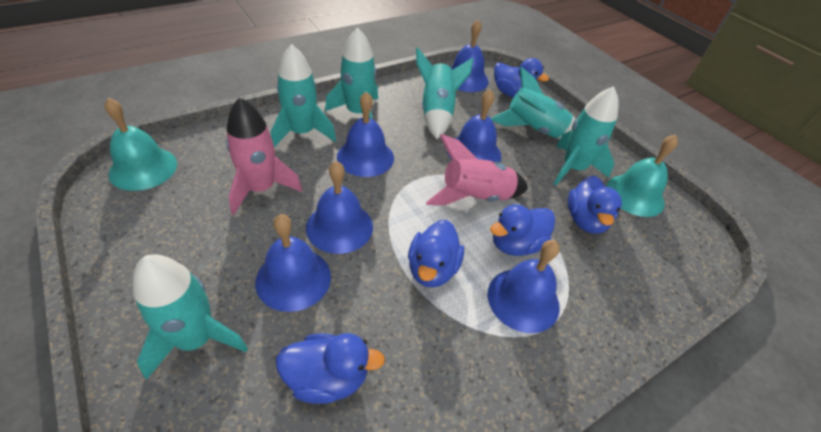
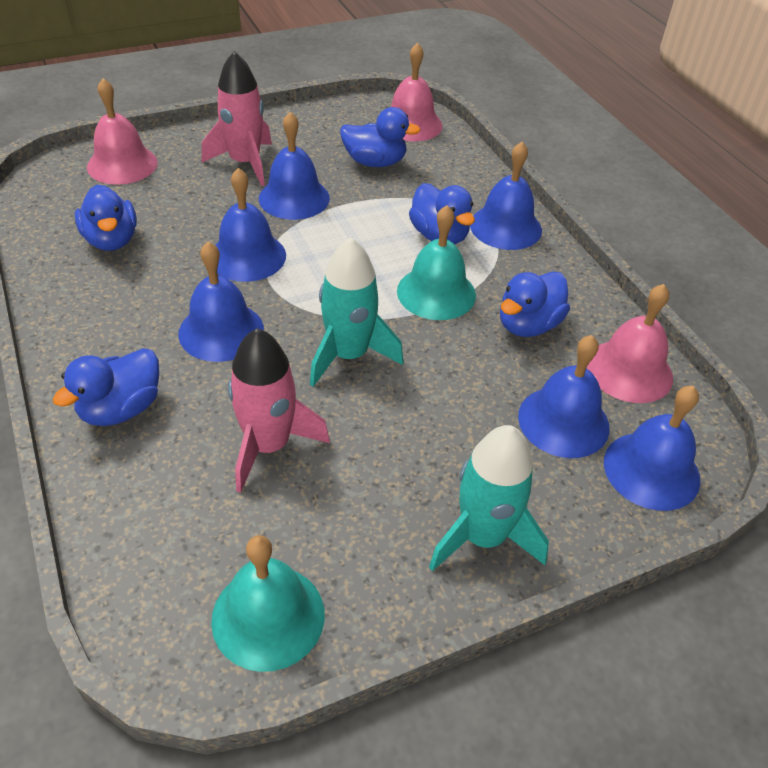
pink bell: 0 -> 3
turquoise rocket: 6 -> 2

